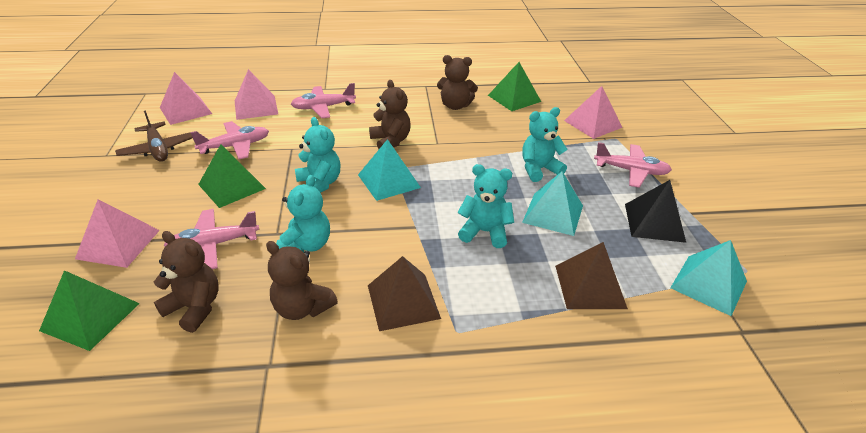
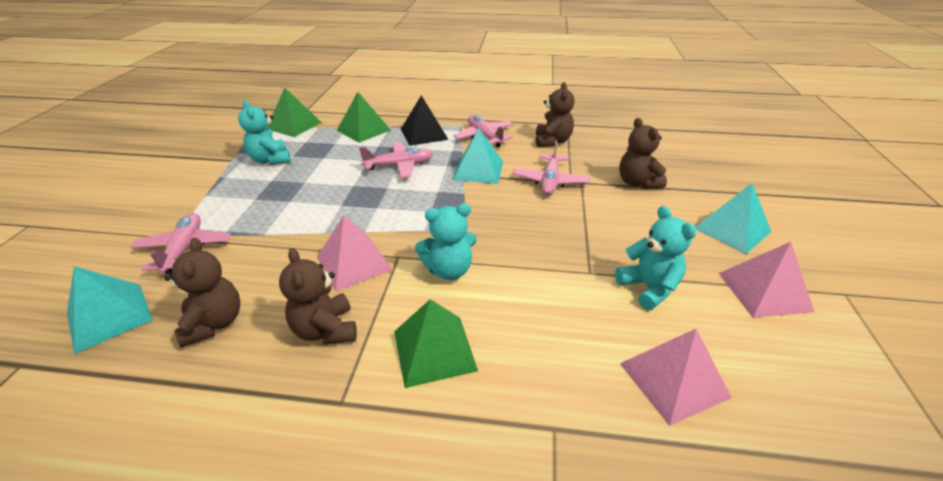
brown plane: 1 -> 0
brown pyramid: 2 -> 0
pink pyramid: 4 -> 3
turquoise teddy bear: 4 -> 3

